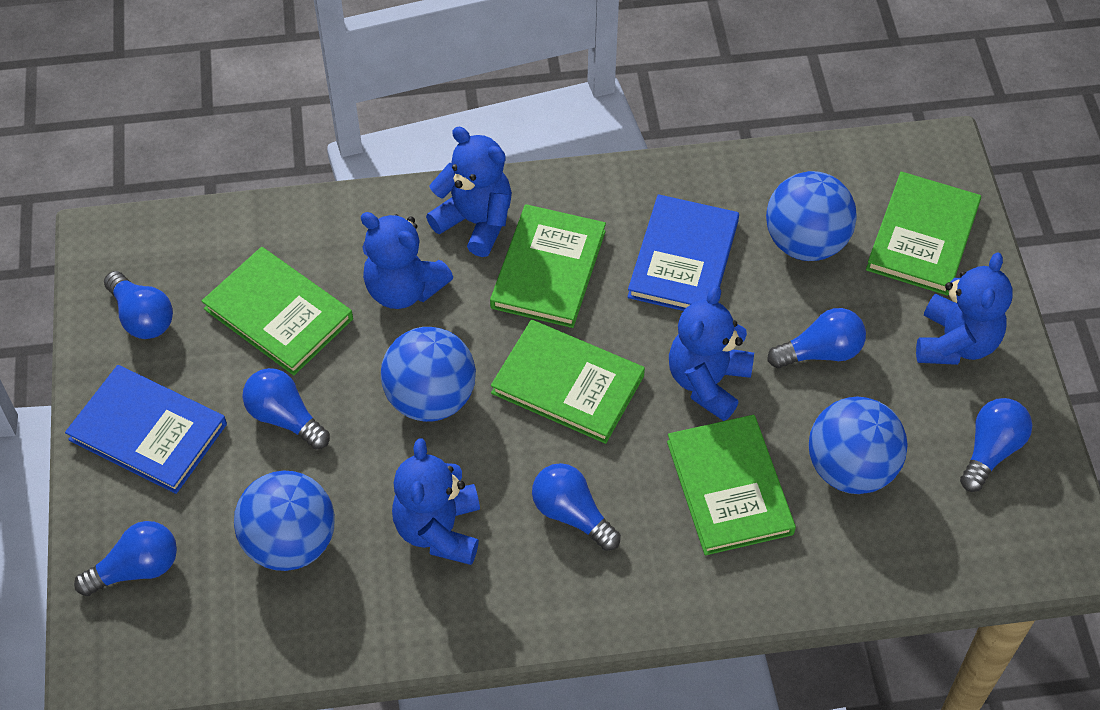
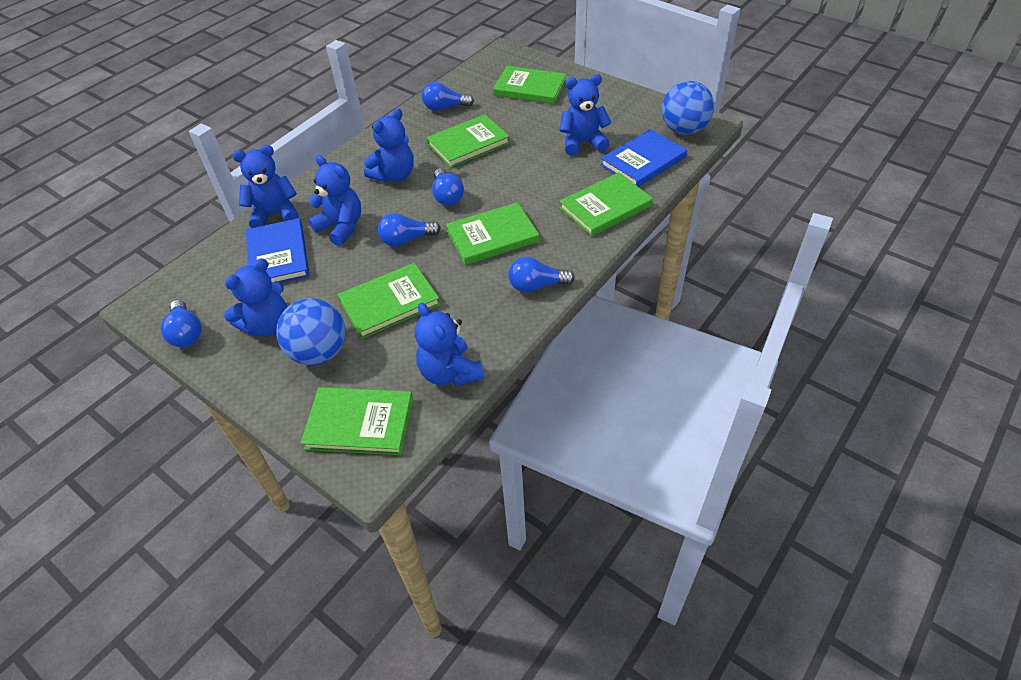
blue ball: 4 -> 2
blue light bulb: 6 -> 5
blue teddy bear: 5 -> 6
green book: 5 -> 6

